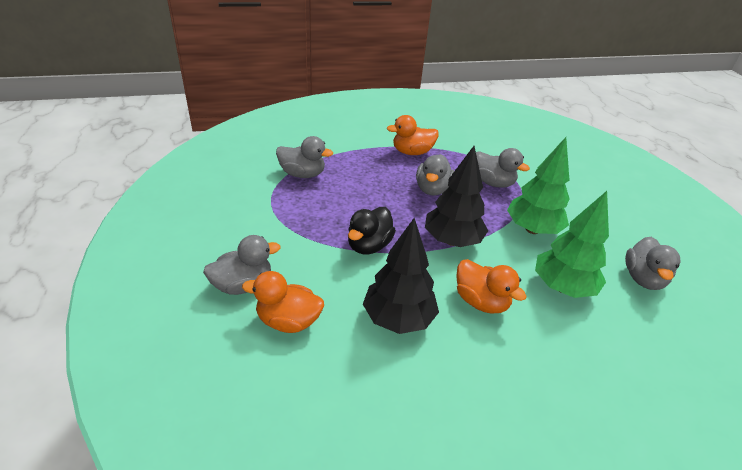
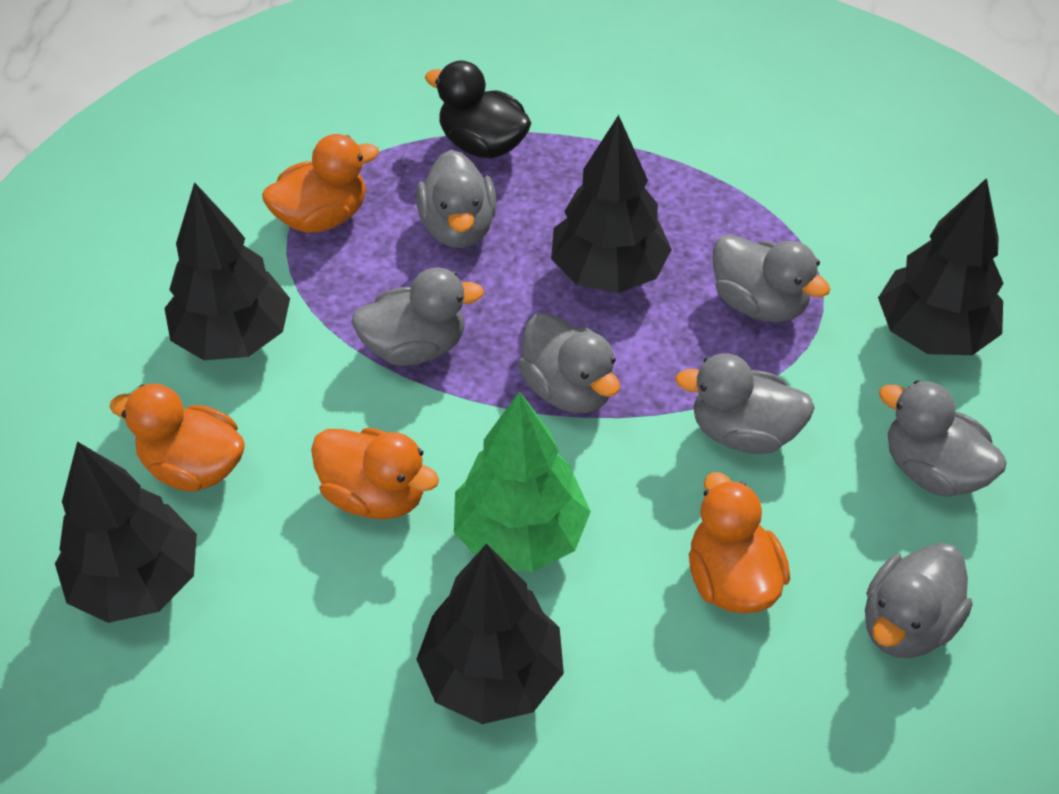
black tree: 2 -> 5
green tree: 2 -> 1
grey duck: 5 -> 7
orange duck: 3 -> 4

